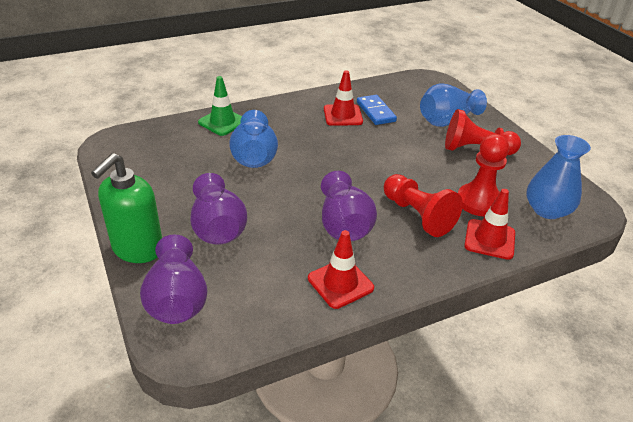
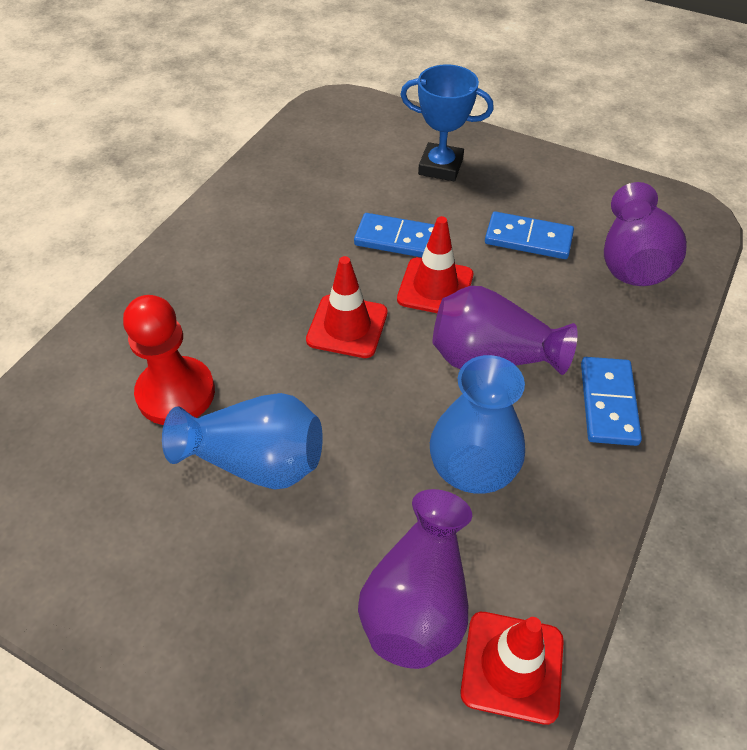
blue domino: 1 -> 3
blue trophy: 0 -> 1
blue vase: 3 -> 2
green soap dispenser: 1 -> 0
green traffic cone: 1 -> 0
red pawn: 3 -> 1

